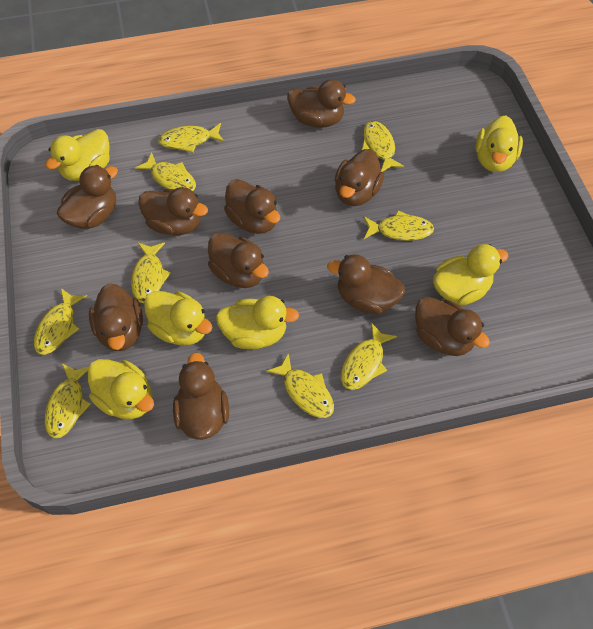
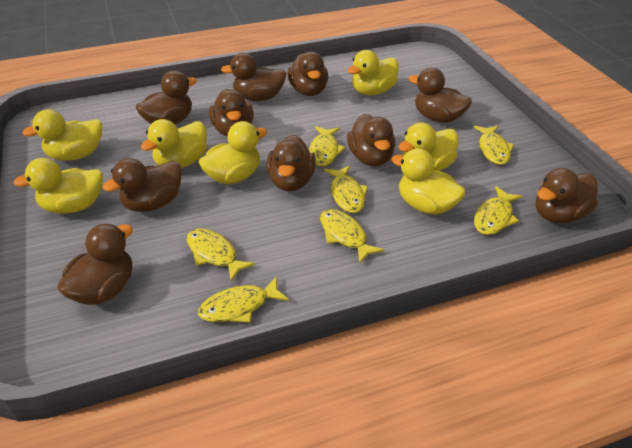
yellow duck: 6 -> 7
yellow fish: 9 -> 7

